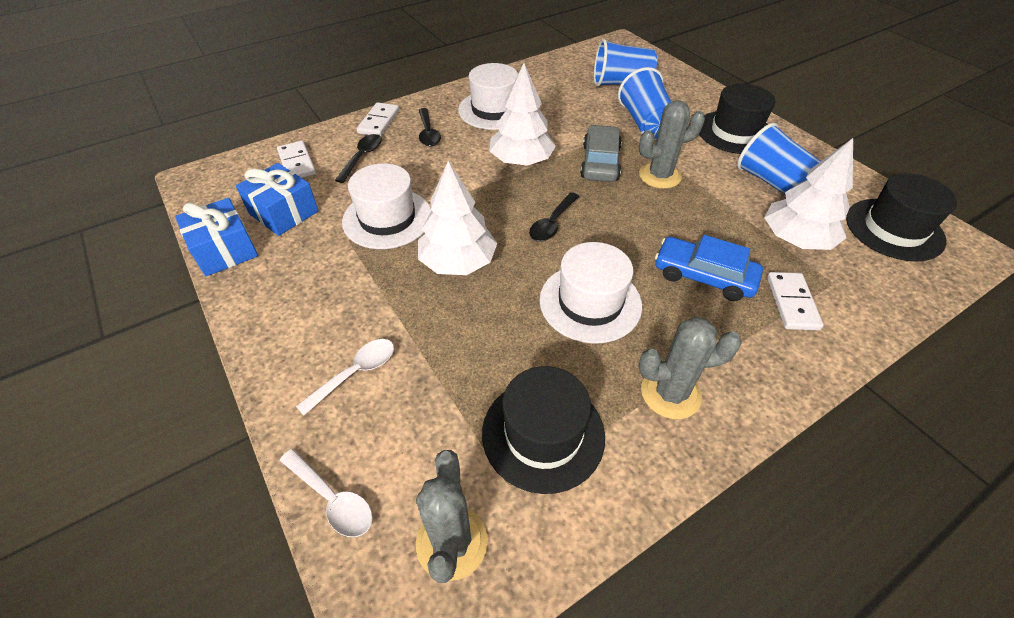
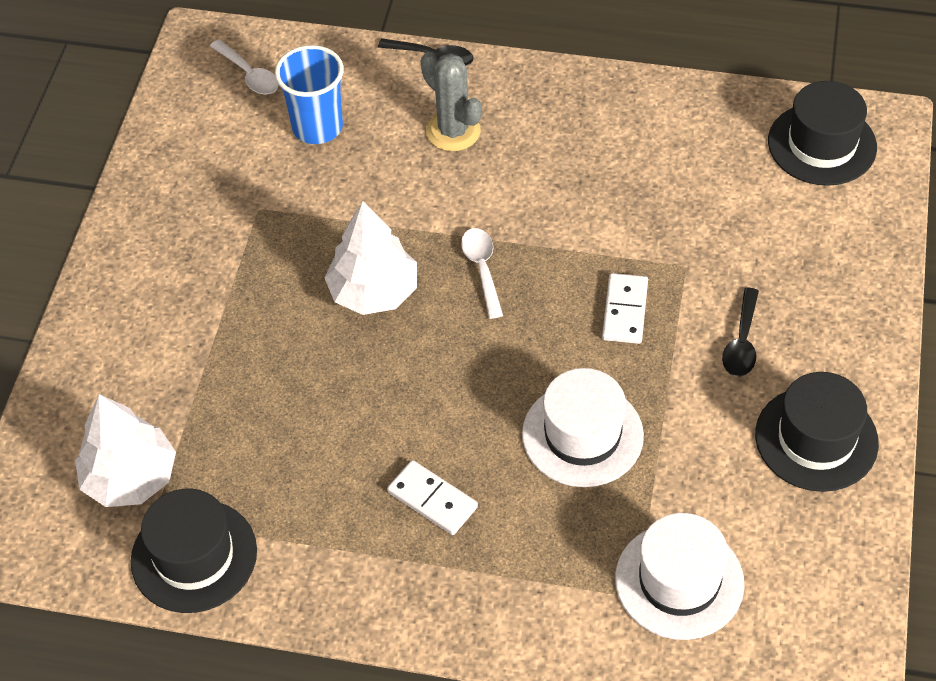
black spoon: 3 -> 2
blue car: 1 -> 0
blue cup: 3 -> 1
blue gift: 2 -> 0
grey cactus: 3 -> 1
grey car: 1 -> 0
white domino: 3 -> 2
white hat: 3 -> 2
white tree: 3 -> 2

